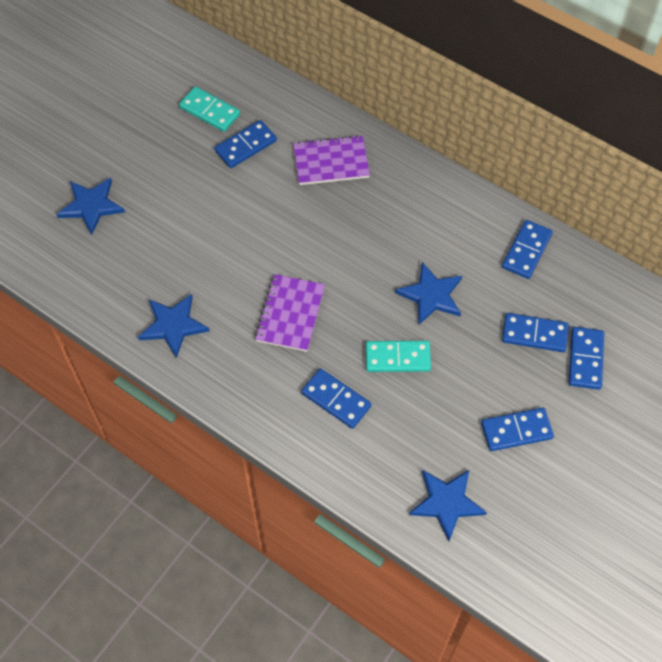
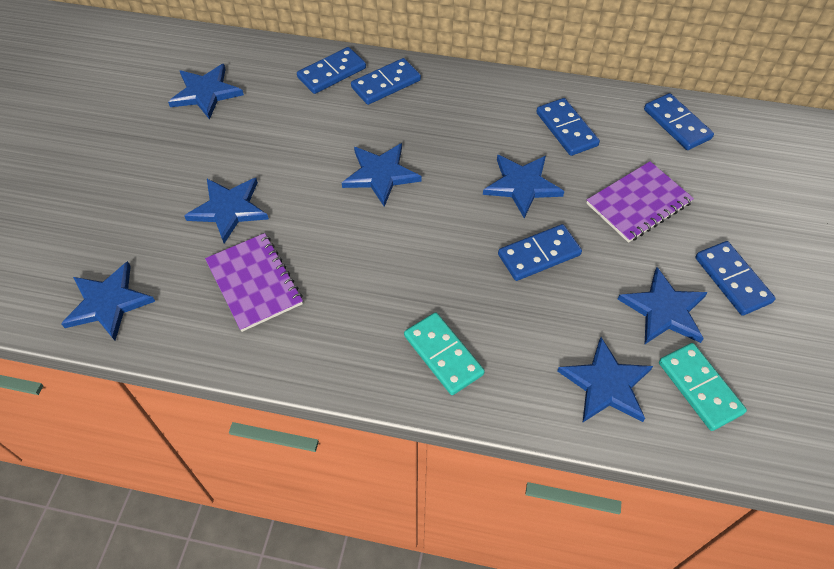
blue star: 4 -> 7

